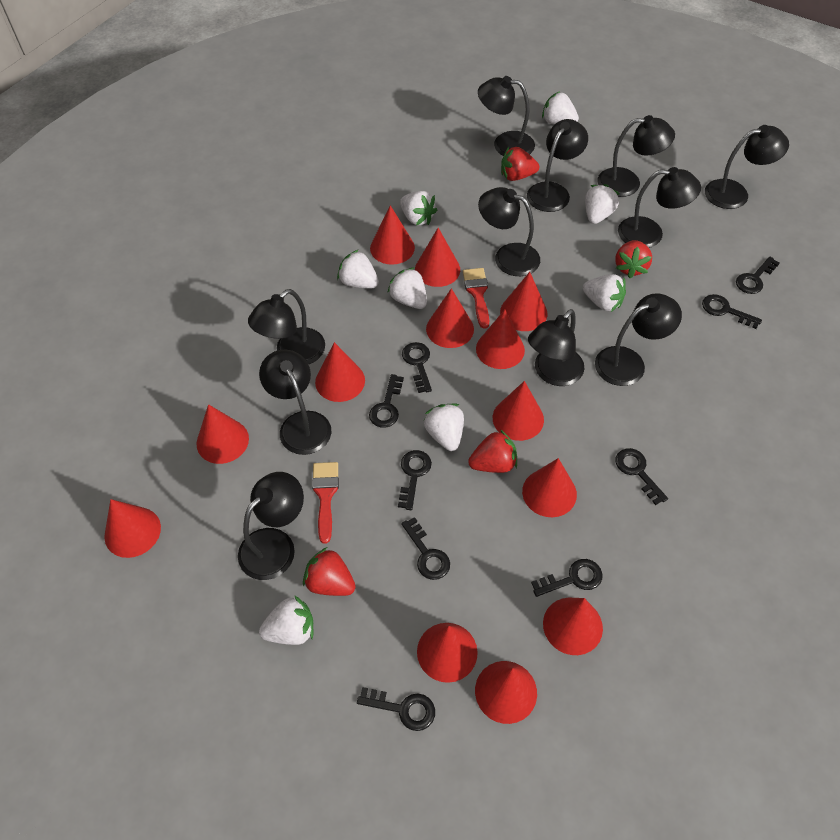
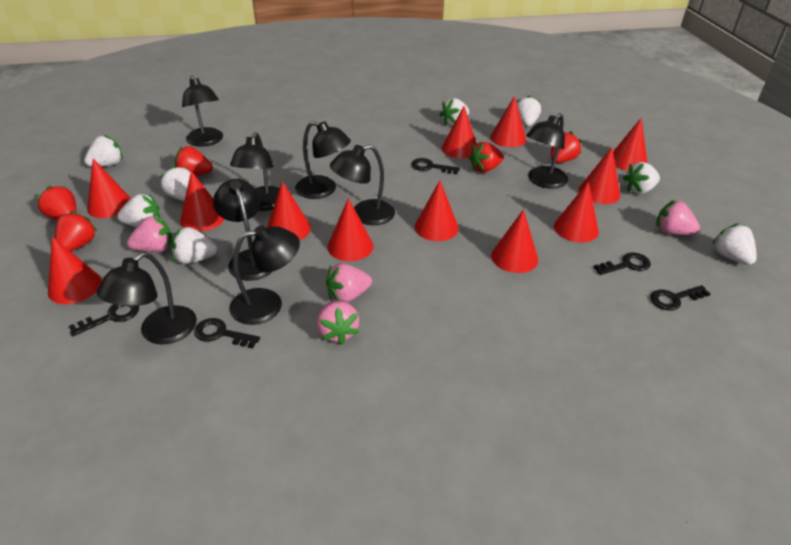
black key: 9 -> 5
black lamp: 11 -> 8
pink strawberry: 0 -> 4
red brush: 2 -> 0
red cone: 13 -> 12
red strawberry: 4 -> 5

